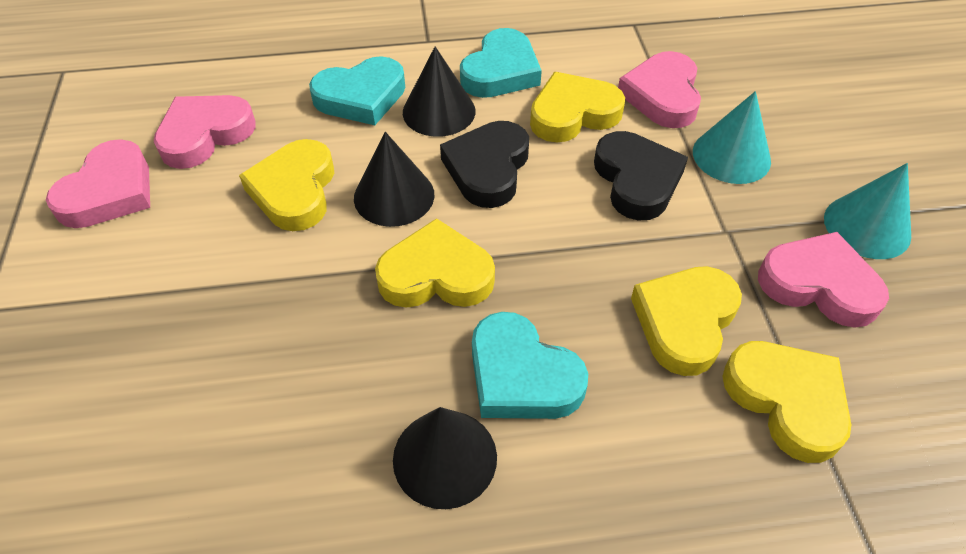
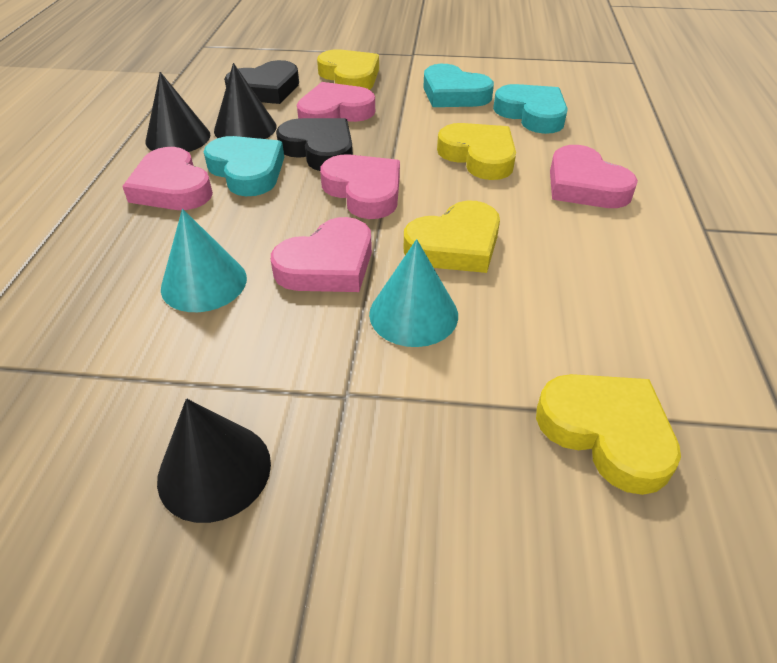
pink heart: 4 -> 5
yellow heart: 5 -> 4

